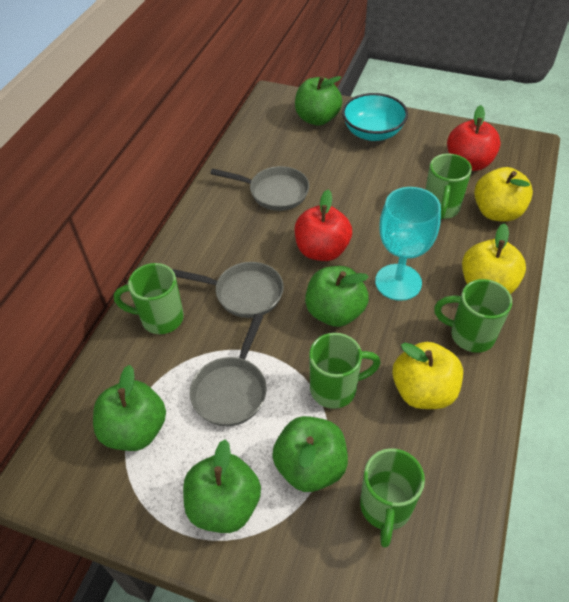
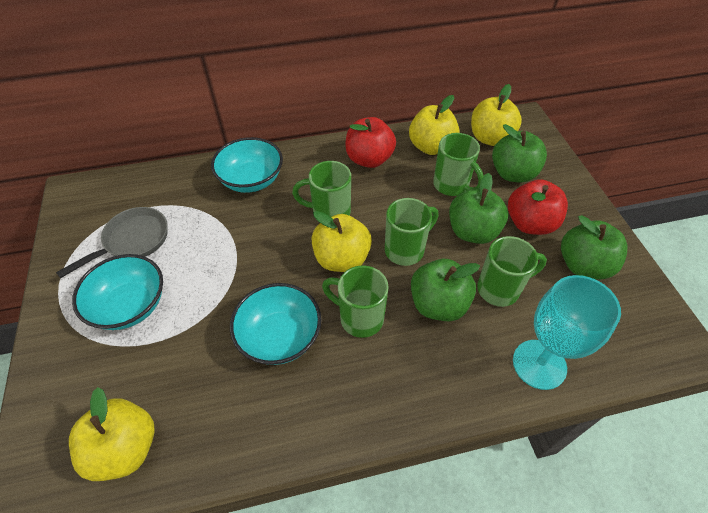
green apple: 5 -> 4
grey pan: 3 -> 1
turquoise bowl: 1 -> 3
yellow apple: 3 -> 4

